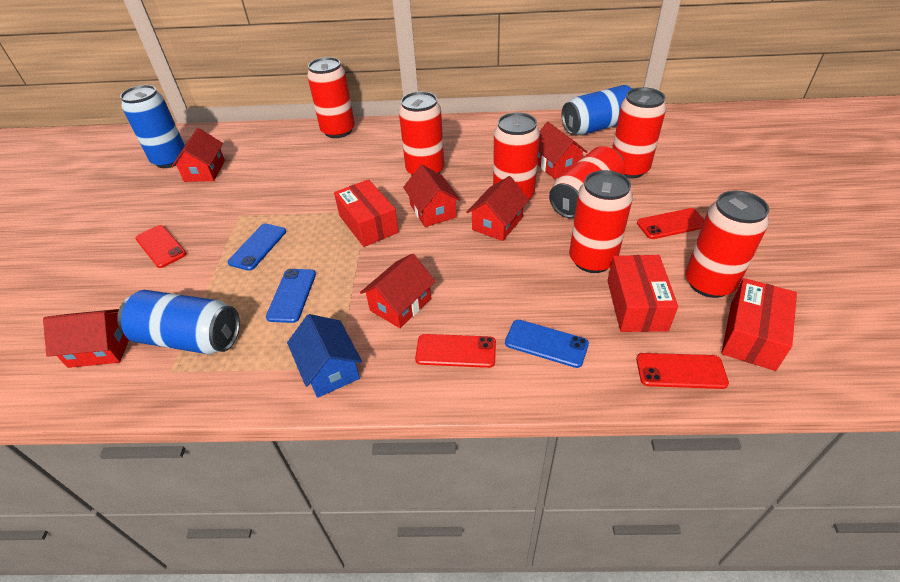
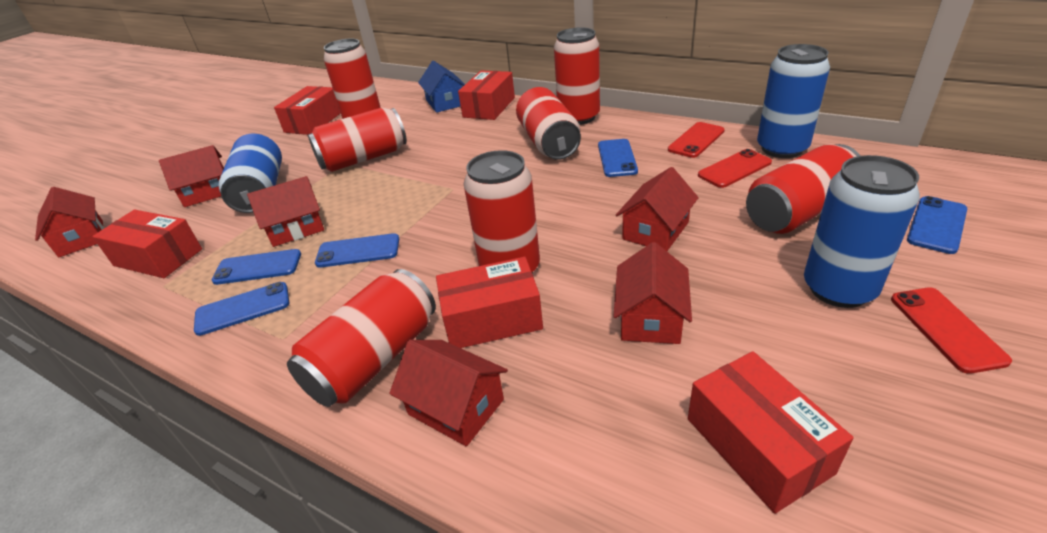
blue phone: 3 -> 5
red box: 3 -> 5
red phone: 4 -> 3

